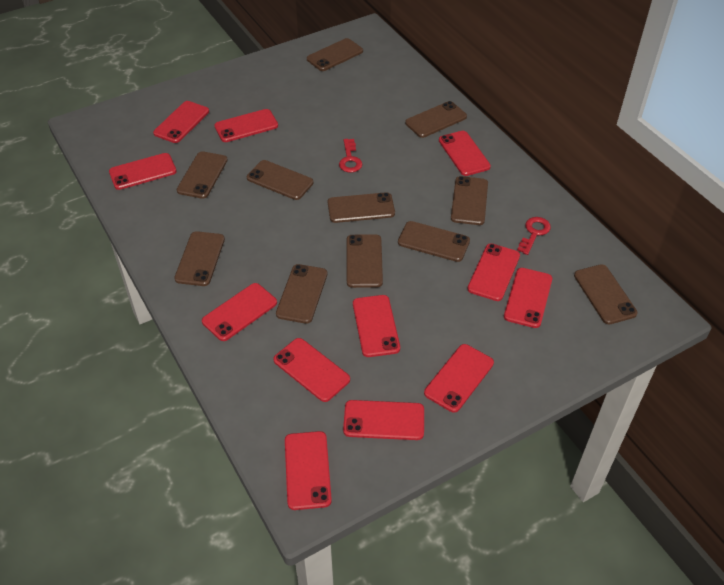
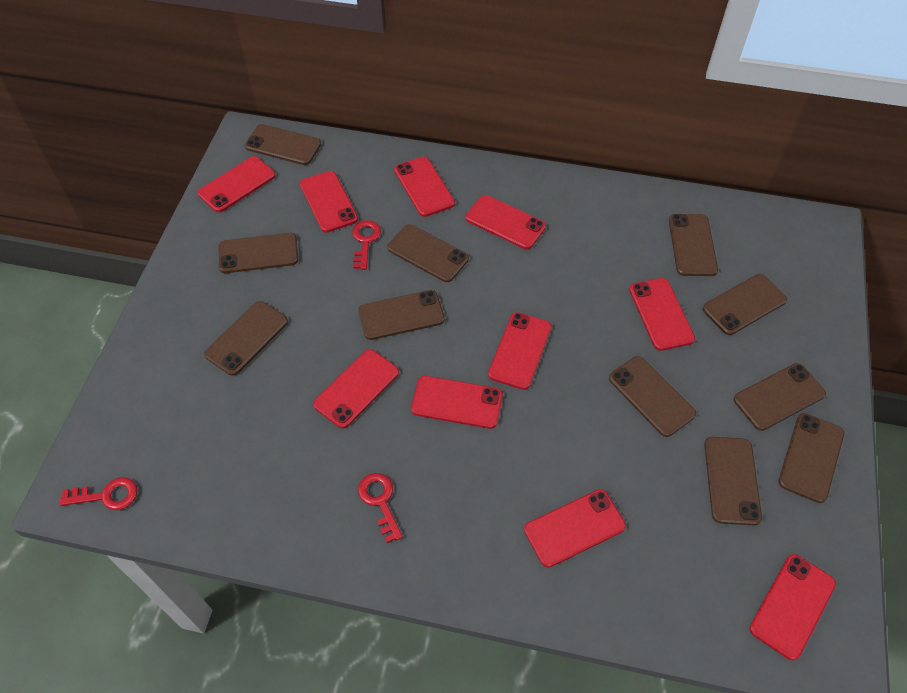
red key: 2 -> 3
red phone: 12 -> 10

